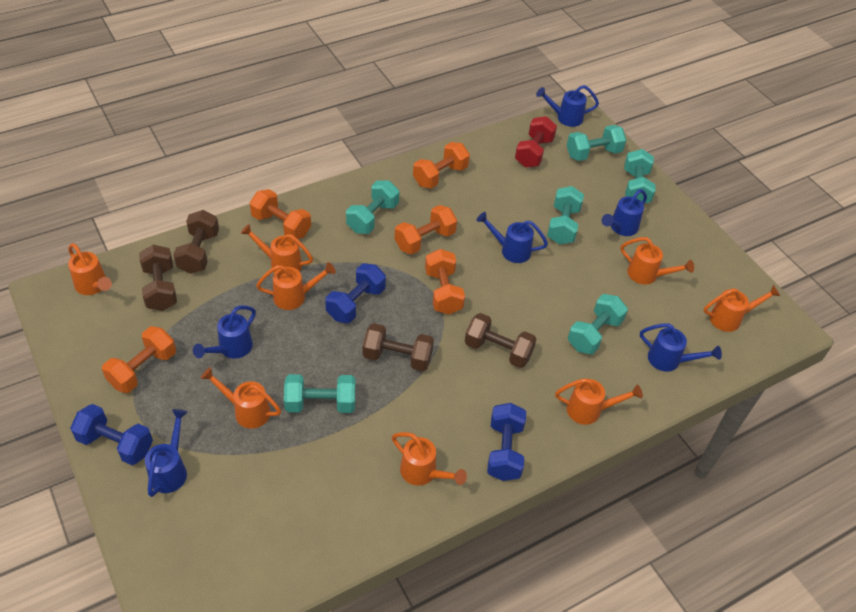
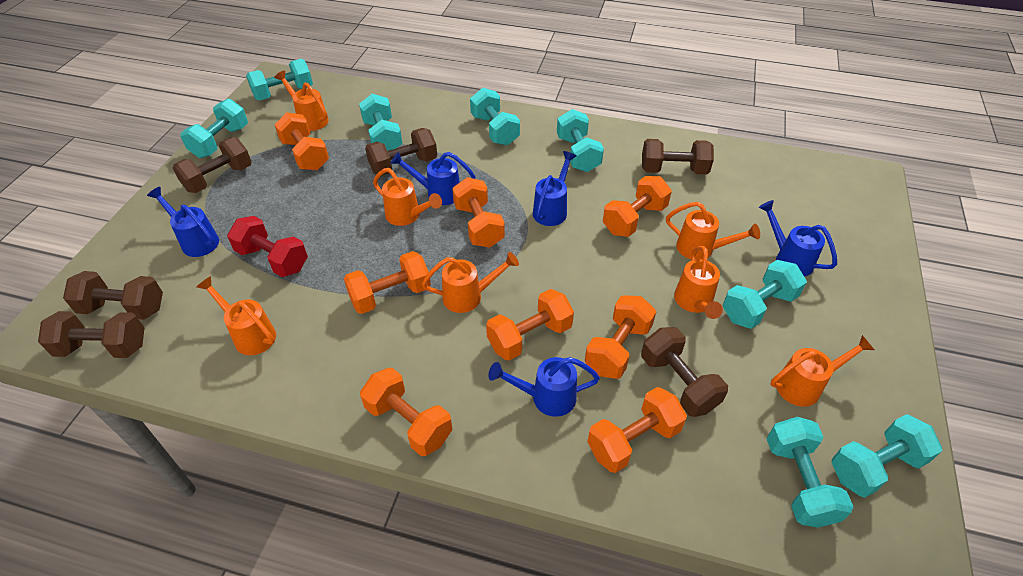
blue dumbbell: 3 -> 0
blue watering can: 6 -> 5
brown dumbbell: 4 -> 6
orange dumbbell: 5 -> 8
orange watering can: 8 -> 7
turquoise dumbbell: 6 -> 8

